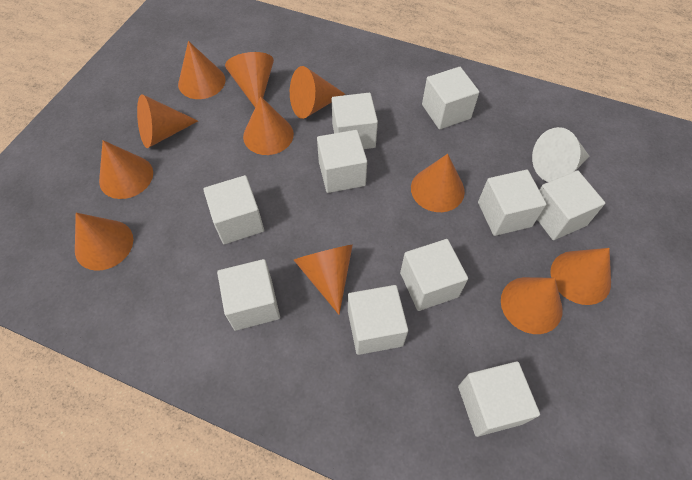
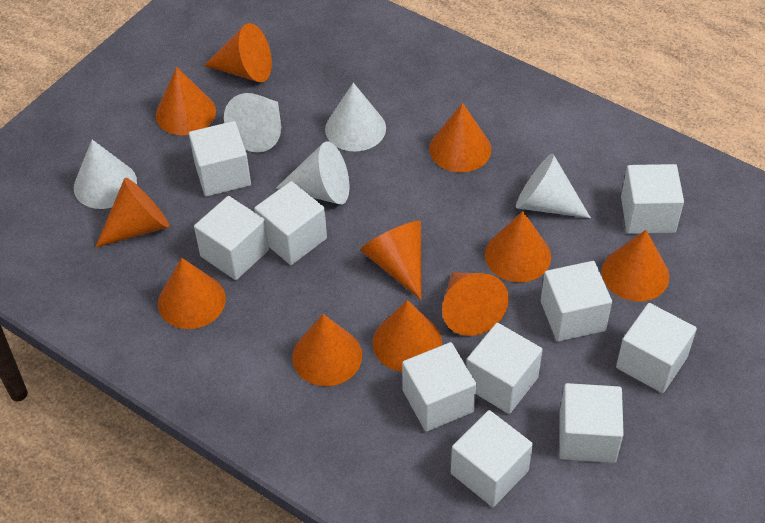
white cone: 1 -> 5

